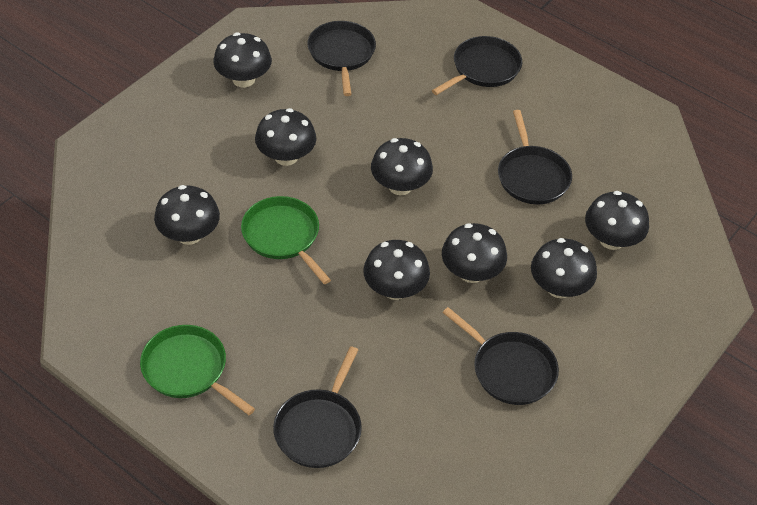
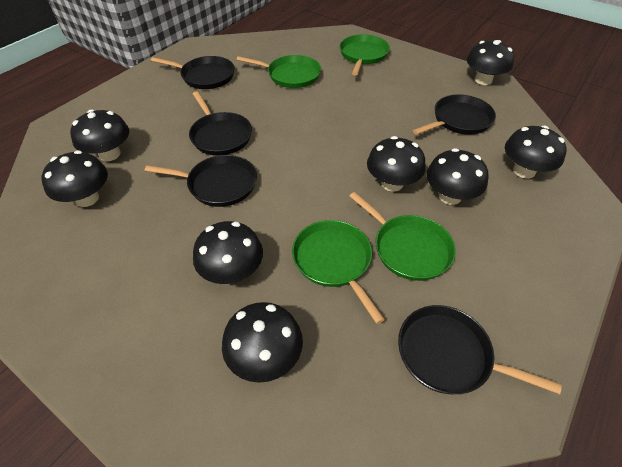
green pan: 2 -> 4

